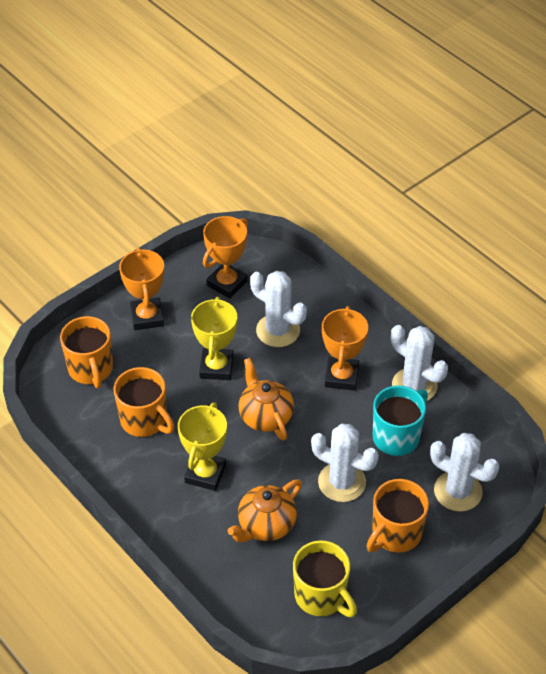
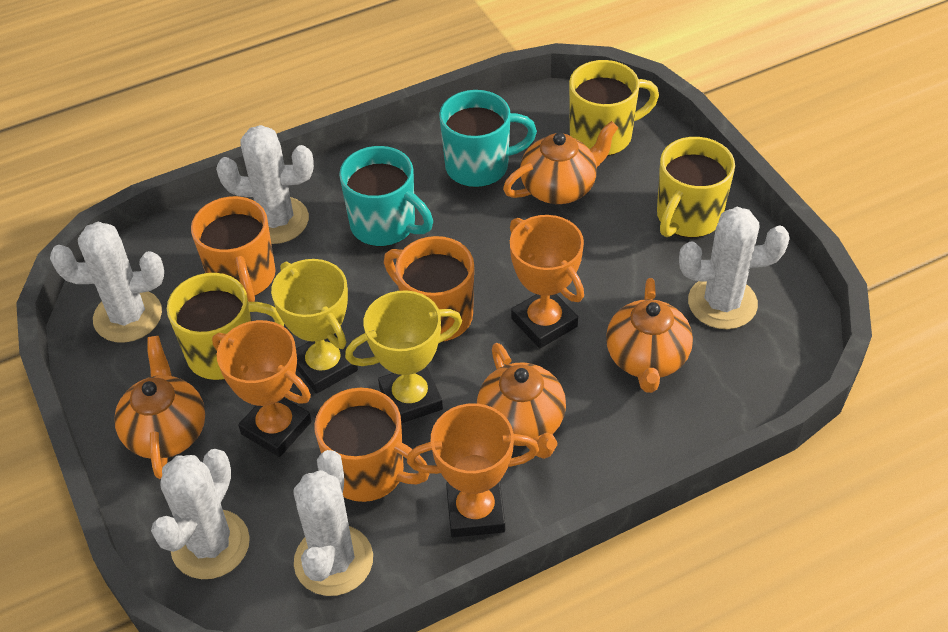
orange teapot: 2 -> 4
turquoise mug: 1 -> 2
white cactus: 4 -> 5
yellow mug: 1 -> 3

